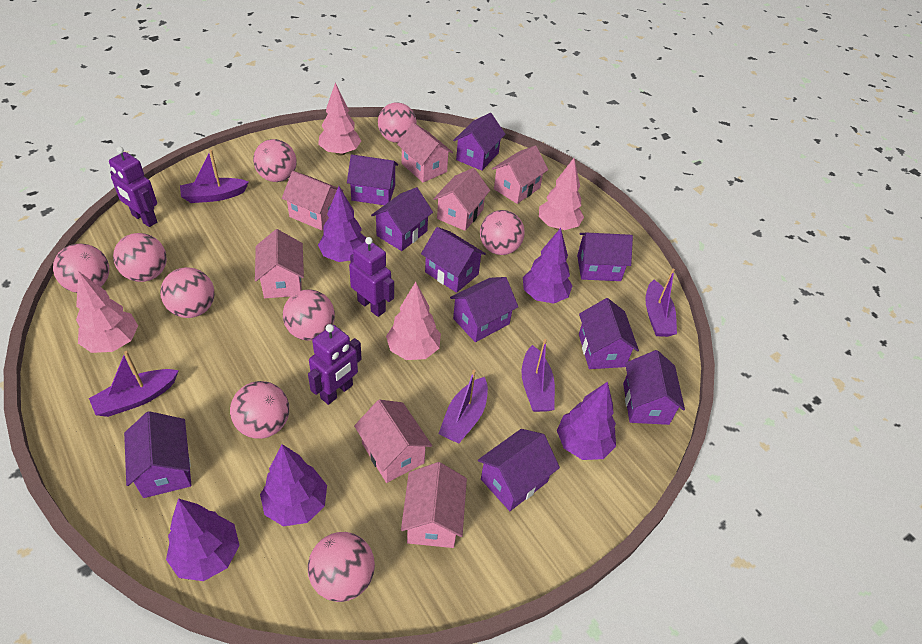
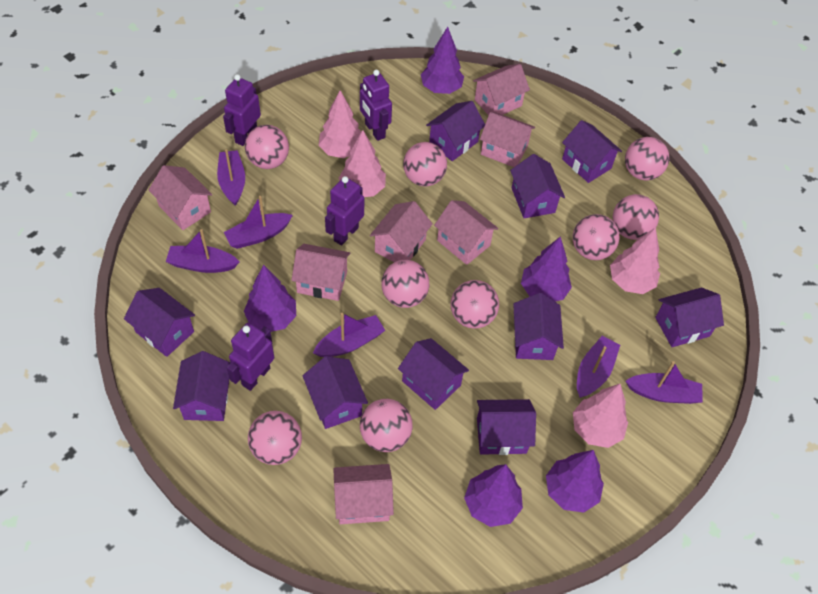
purple boat: 5 -> 6
purple robot: 3 -> 4

